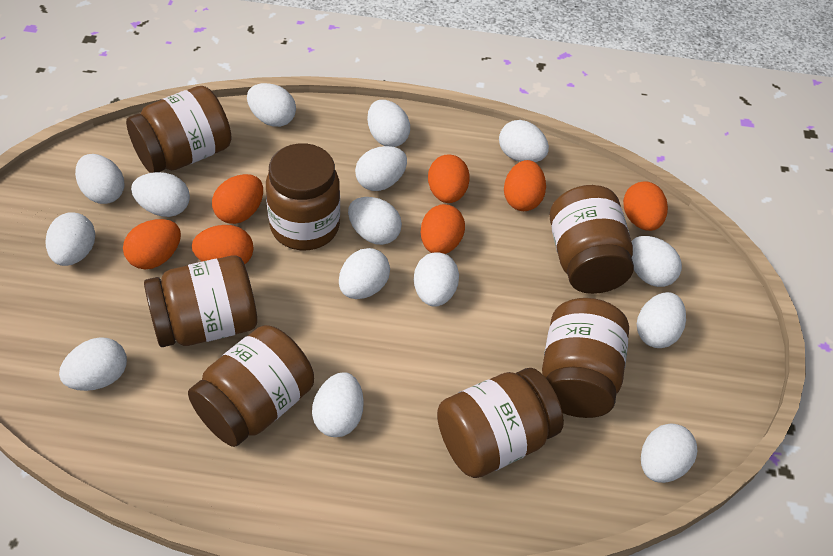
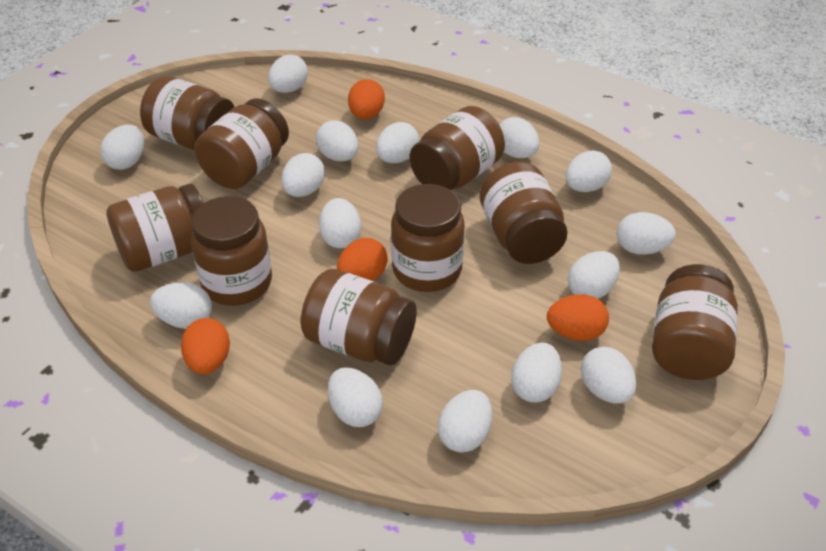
brown jar: 7 -> 9
orange egg: 7 -> 4

